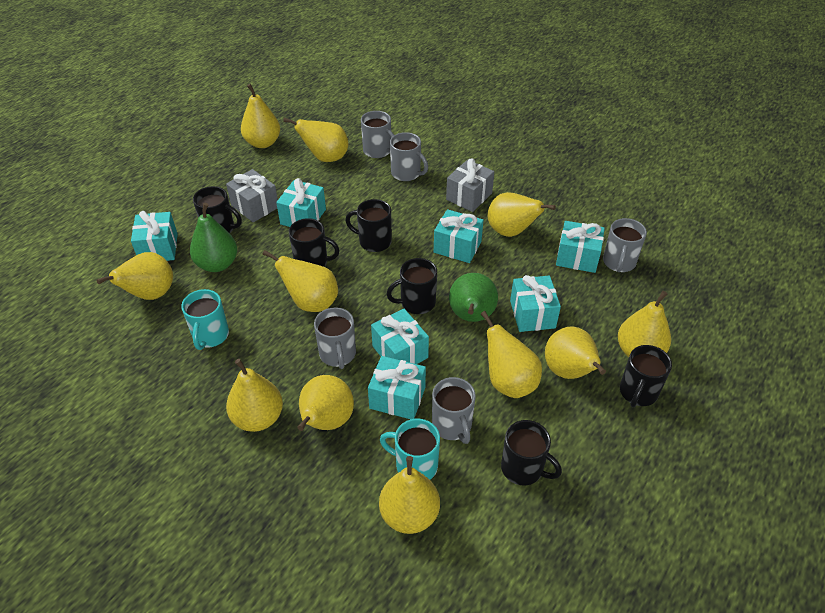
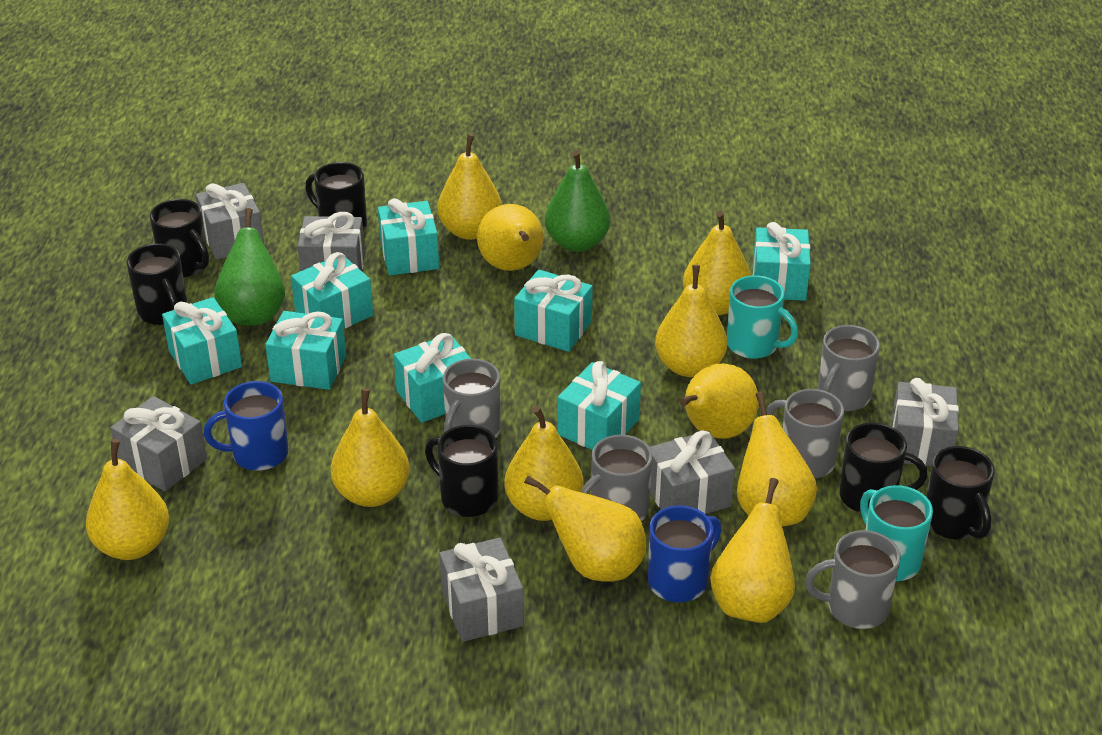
blue mug: 0 -> 2
grey gift: 2 -> 6
turquoise gift: 7 -> 8

